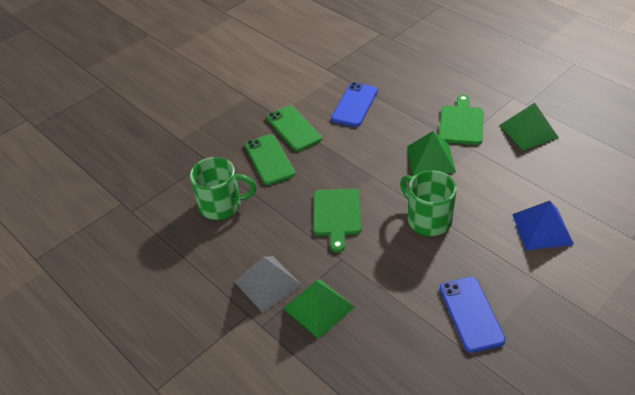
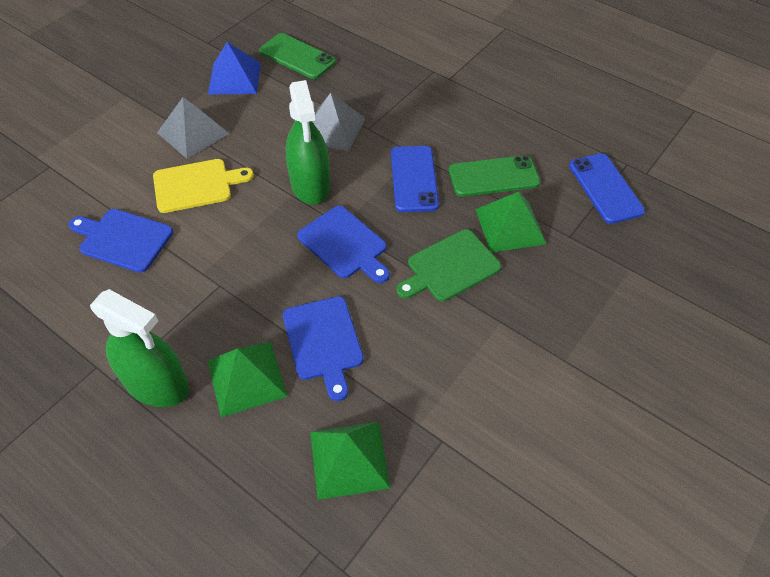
blue cutting board: 0 -> 3
green cutting board: 2 -> 1
green mug: 2 -> 0
green spray bottle: 0 -> 2
grey pyramid: 1 -> 2
yellow cutting board: 0 -> 1

